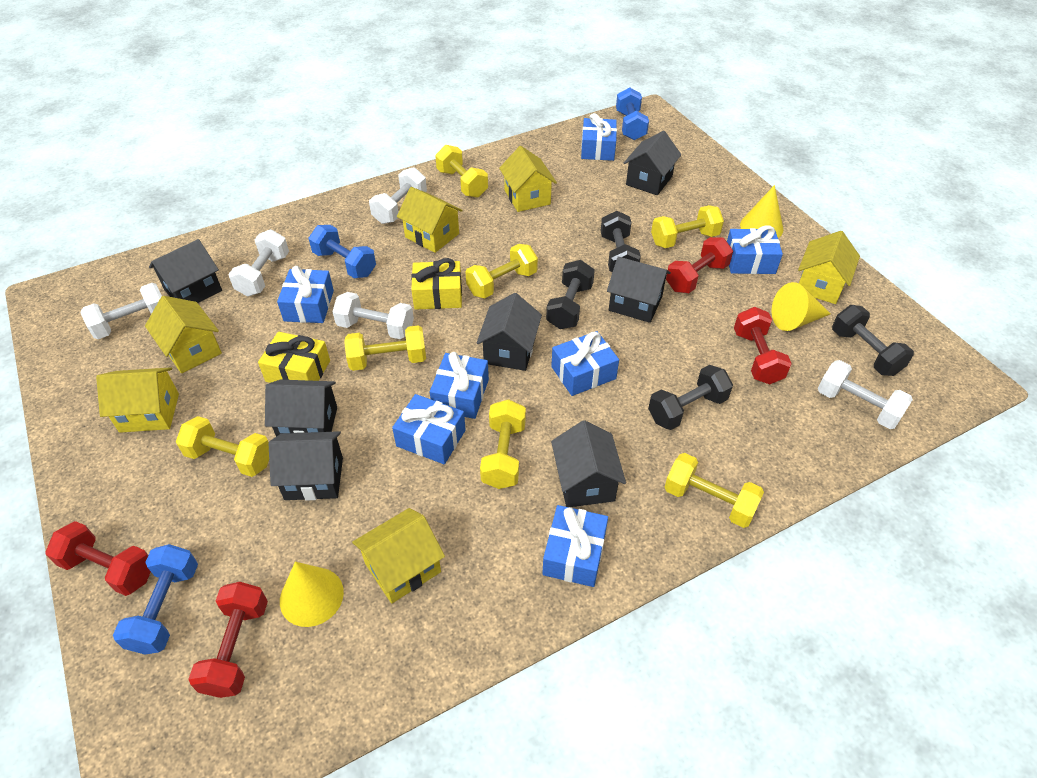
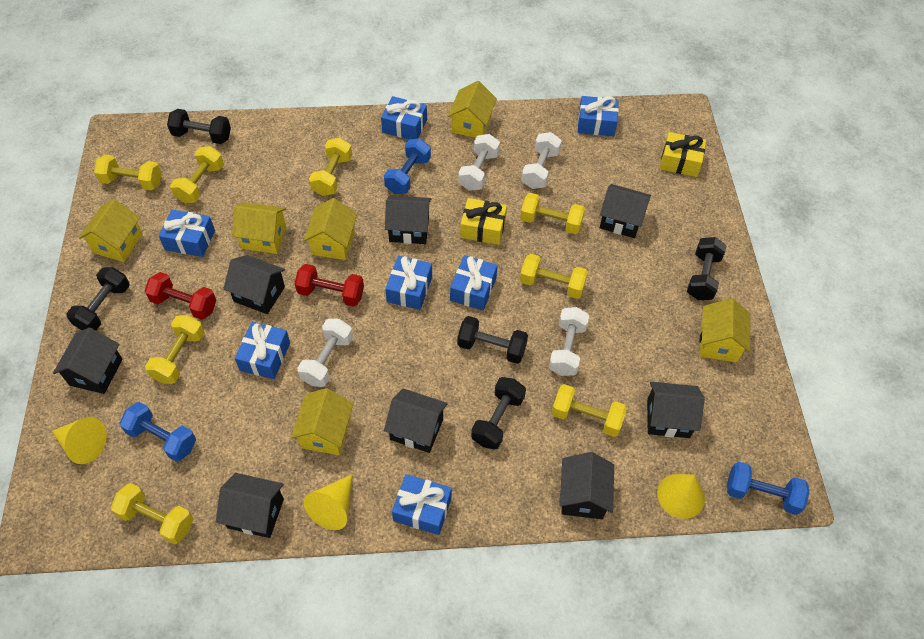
black dumbbell: 4 -> 5
black house: 7 -> 8
red dumbbell: 4 -> 2
white dumbbell: 5 -> 4
yellow dumbbell: 7 -> 8

